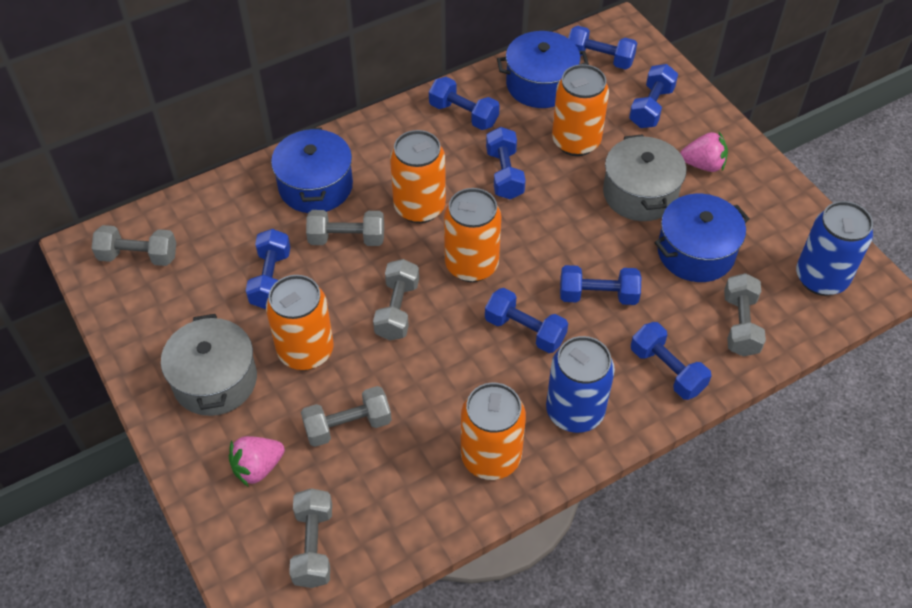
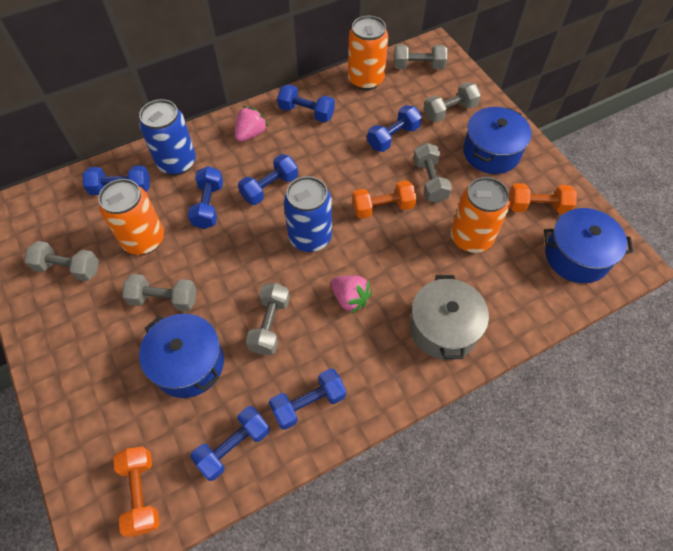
blue dumbbell: 8 -> 7
grey pot: 2 -> 1
orange can: 5 -> 3
orange dumbbell: 0 -> 3

